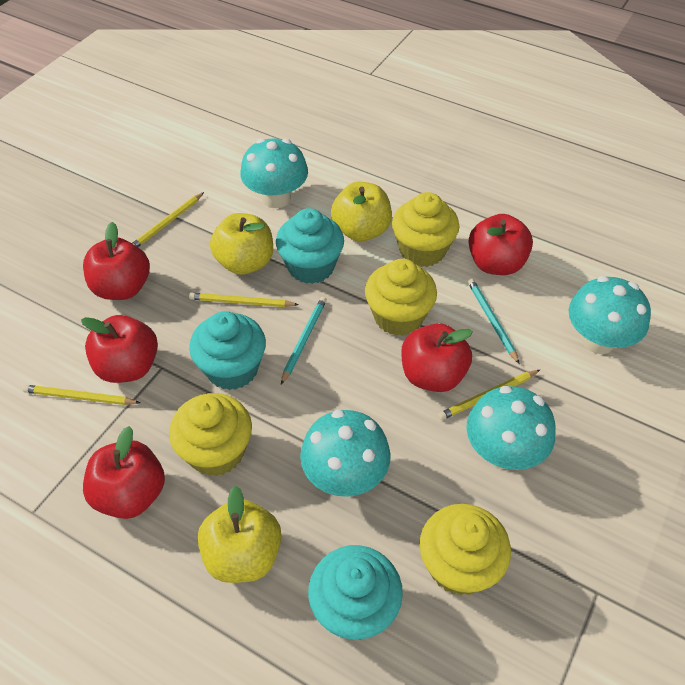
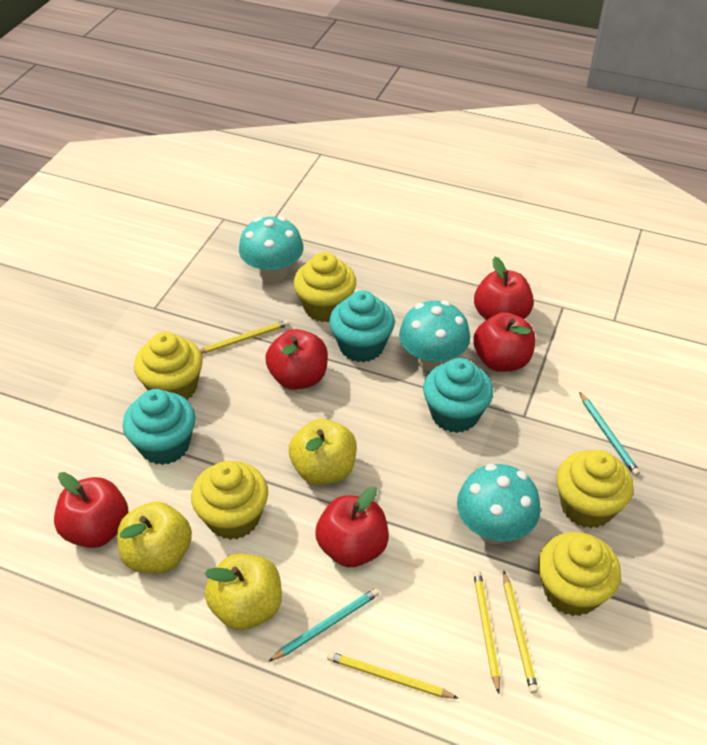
turquoise mushroom: 4 -> 3
yellow cupcake: 4 -> 5

